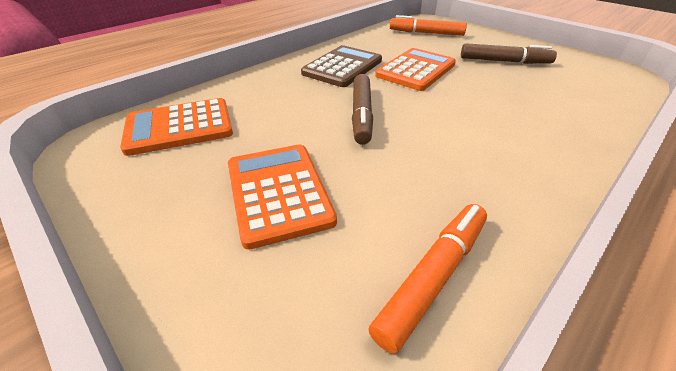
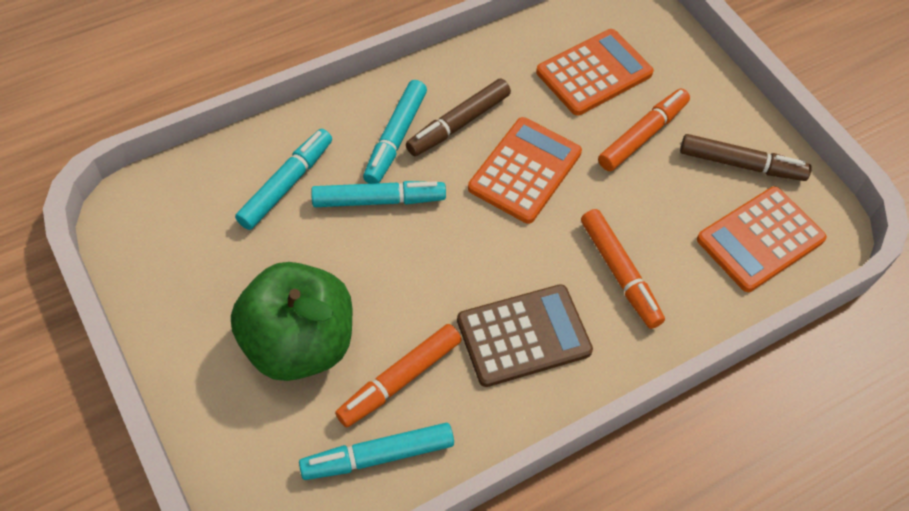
green apple: 0 -> 1
orange marker: 2 -> 3
turquoise marker: 0 -> 4

